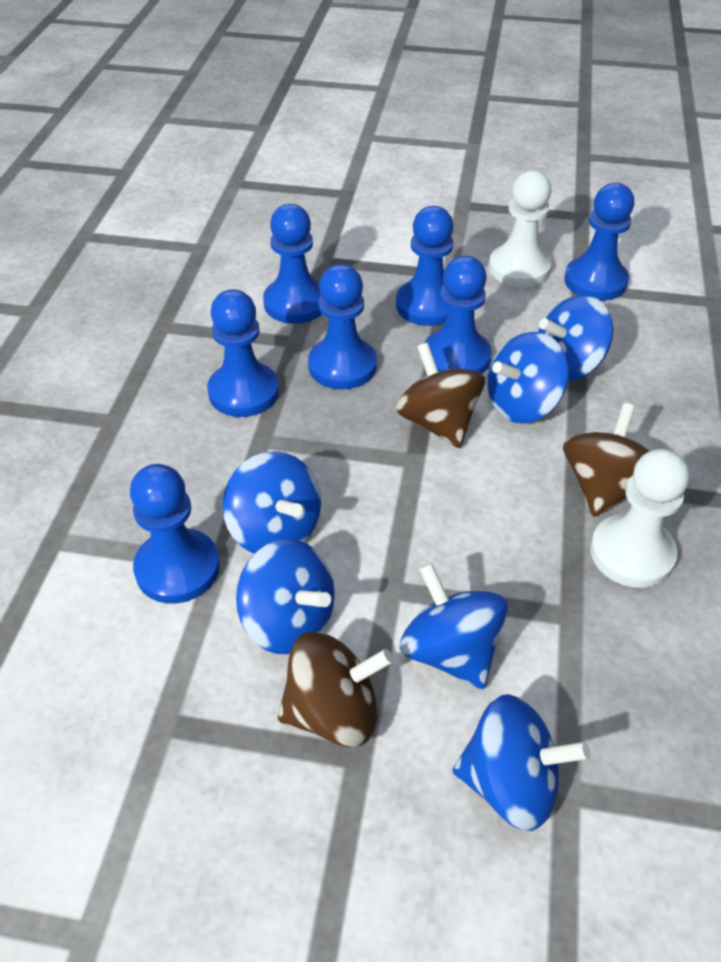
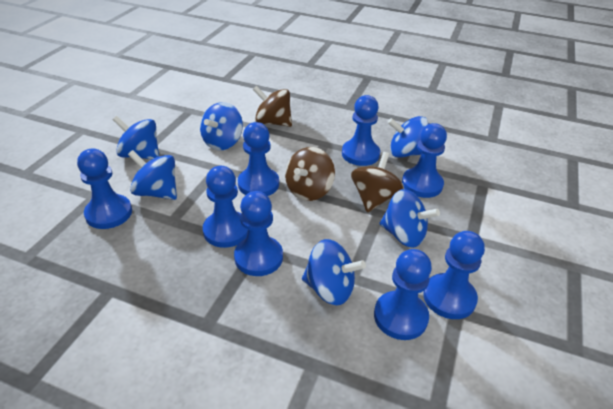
blue pawn: 7 -> 8
white pawn: 2 -> 0

